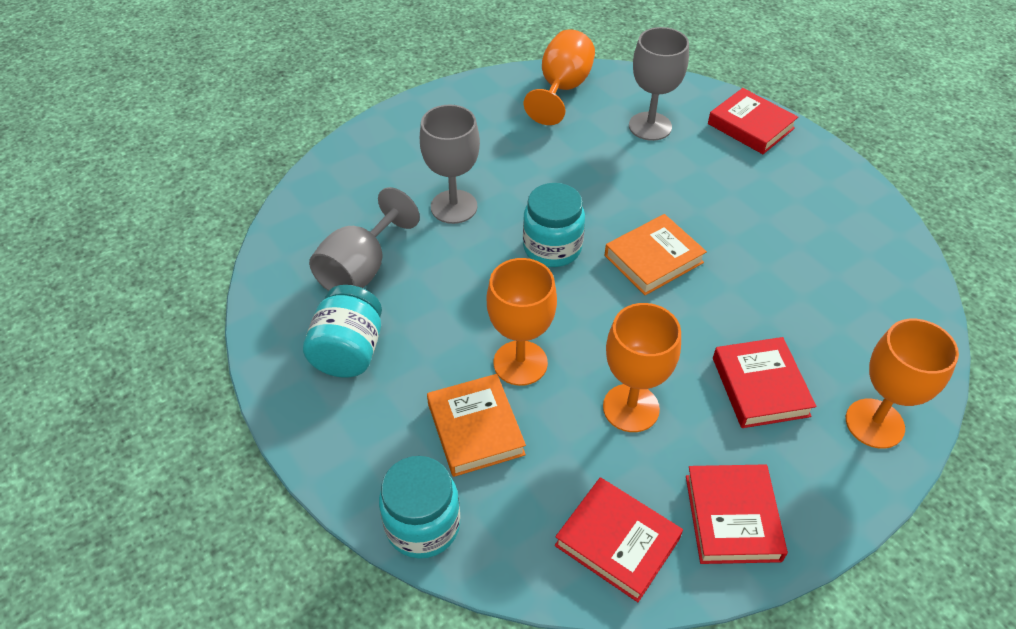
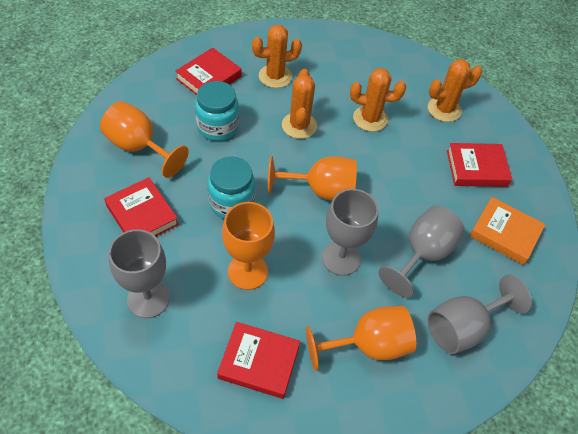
grey goblet: 3 -> 4
orange book: 2 -> 1
orange cactus: 0 -> 4
turquoise jar: 3 -> 2

